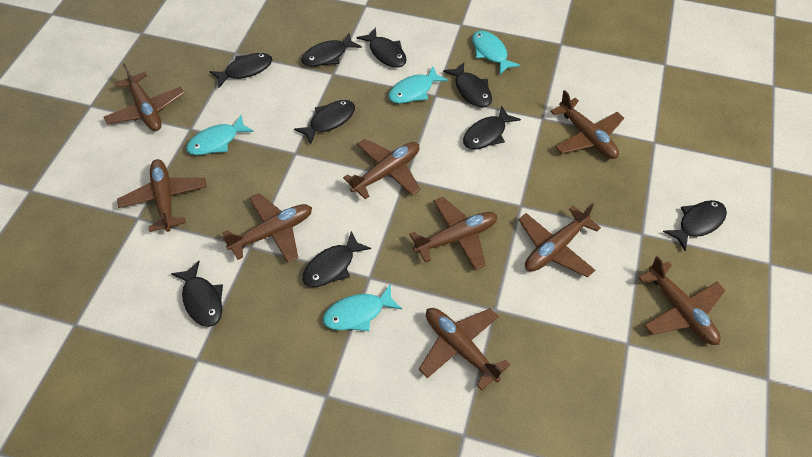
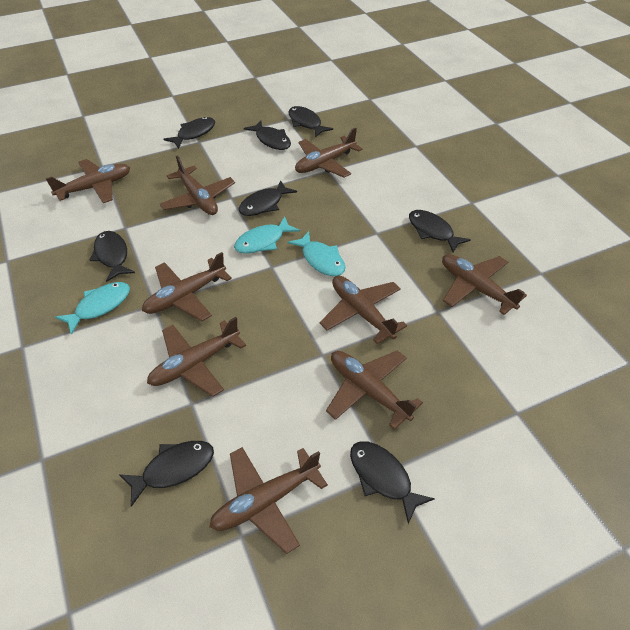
black fish: 9 -> 8
turquoise fish: 4 -> 3

